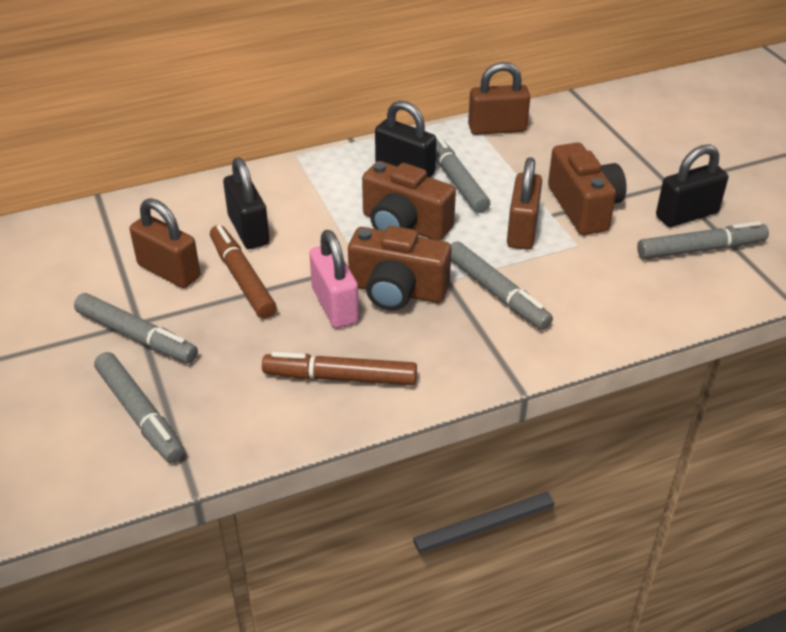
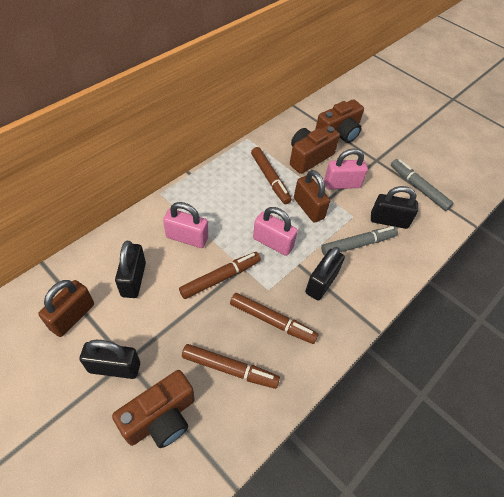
black padlock: 3 -> 4
brown marker: 2 -> 4
brown padlock: 3 -> 2
grey marker: 5 -> 2
pink padlock: 1 -> 3

